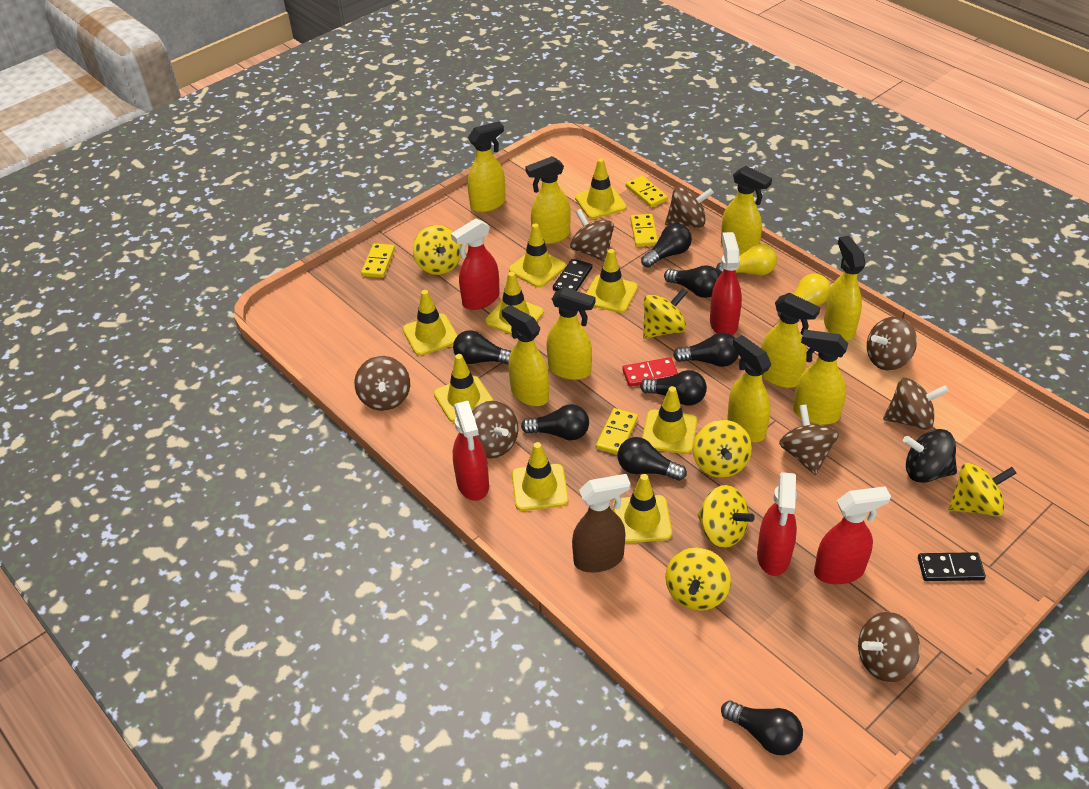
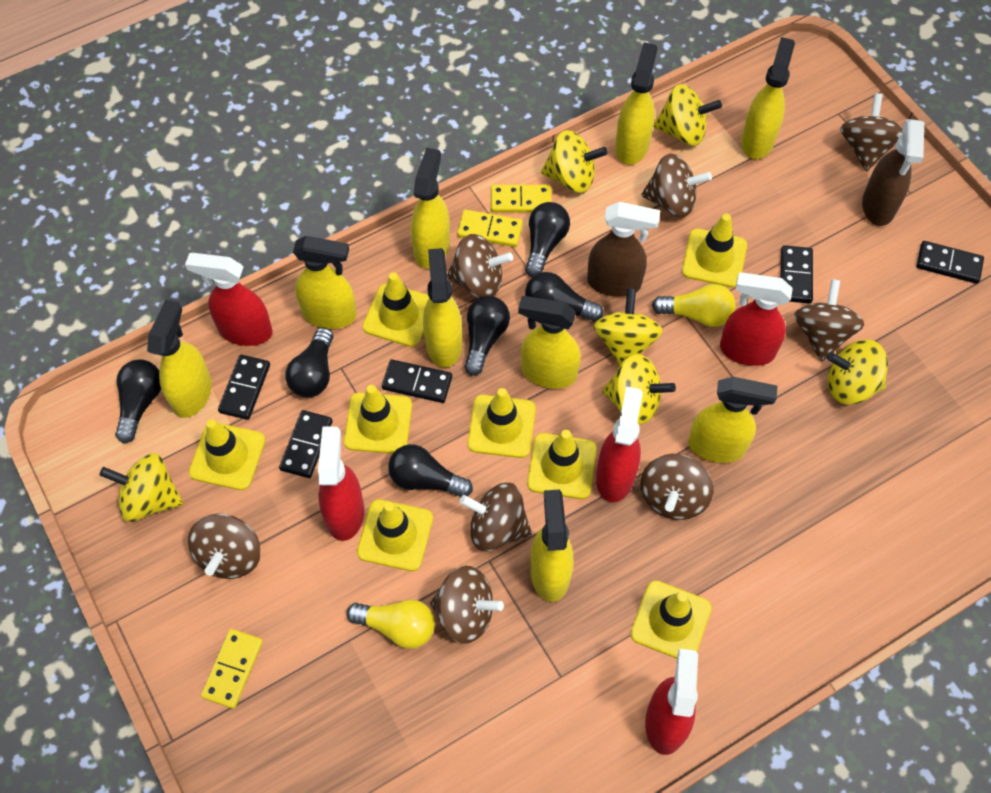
black domino: 2 -> 5
black light bulb: 8 -> 6
black spinning top: 1 -> 0
brown spray bottle: 1 -> 2
red domino: 1 -> 0
yellow domino: 4 -> 3
yellow traffic cone: 9 -> 8

